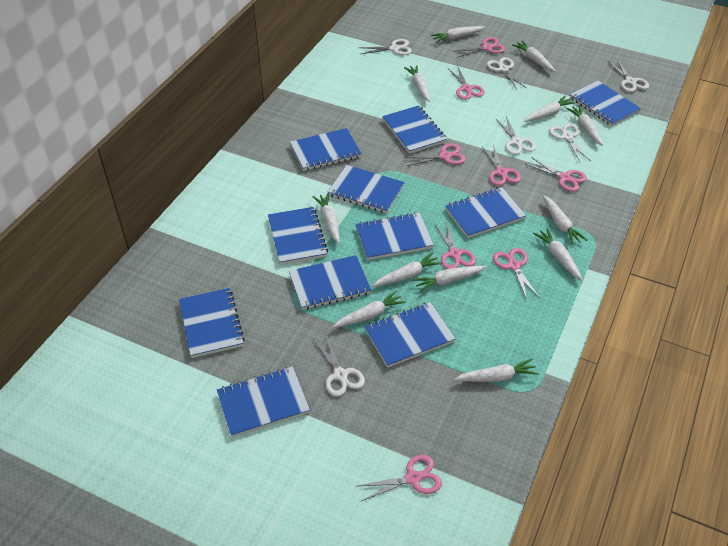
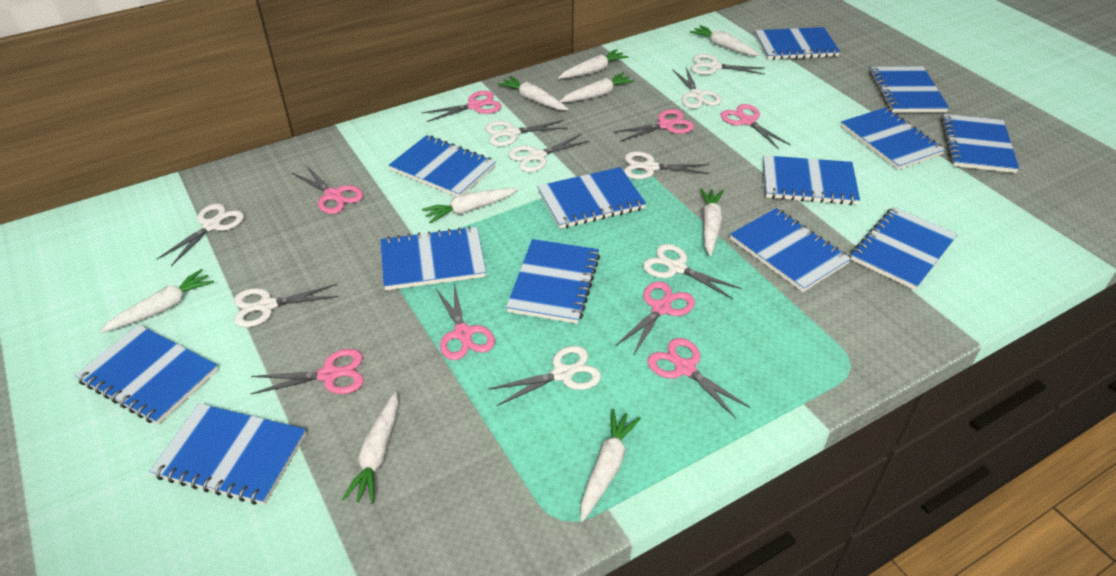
blue notebook: 11 -> 13
white carrot: 12 -> 9
white scissors: 6 -> 9

